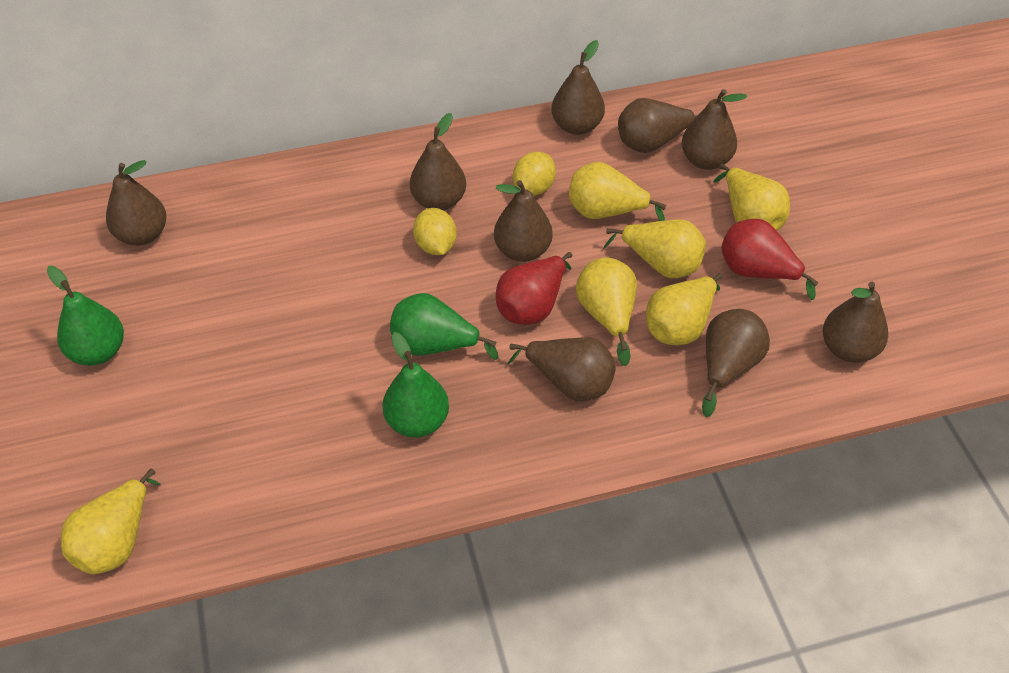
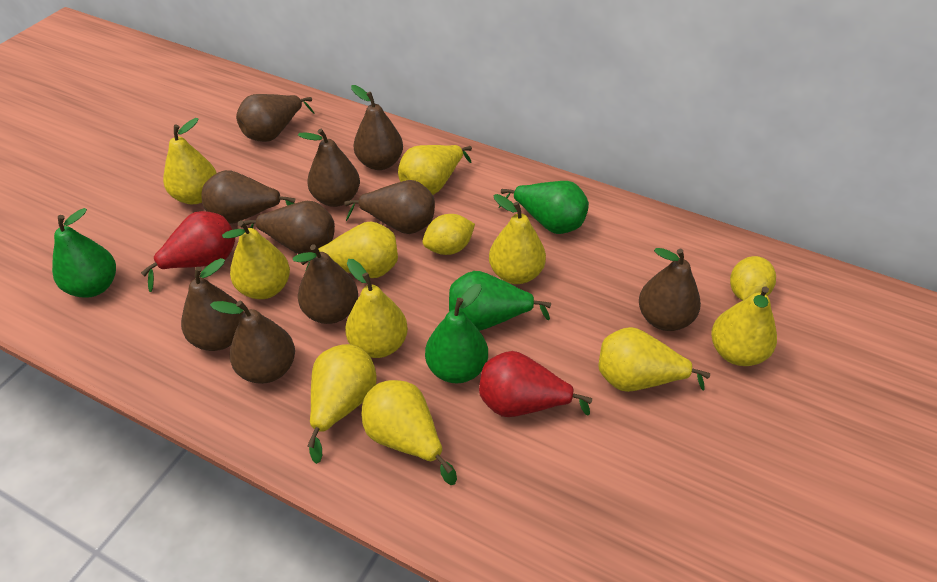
brown pear: 9 -> 10
green pear: 3 -> 4
yellow pear: 6 -> 10

